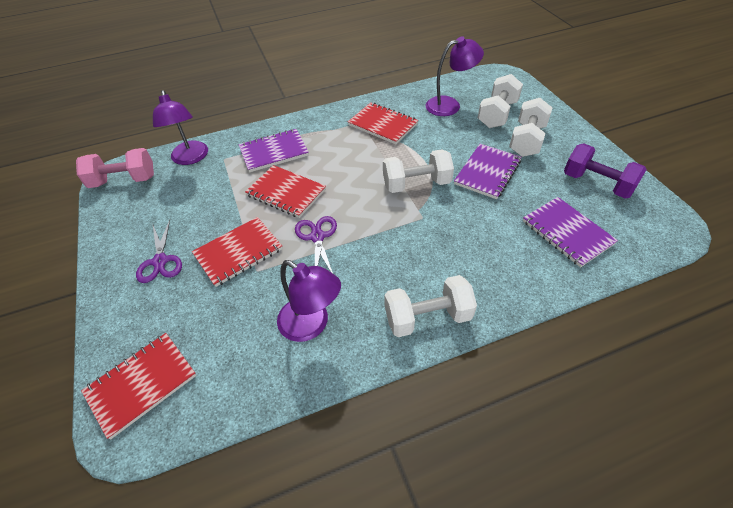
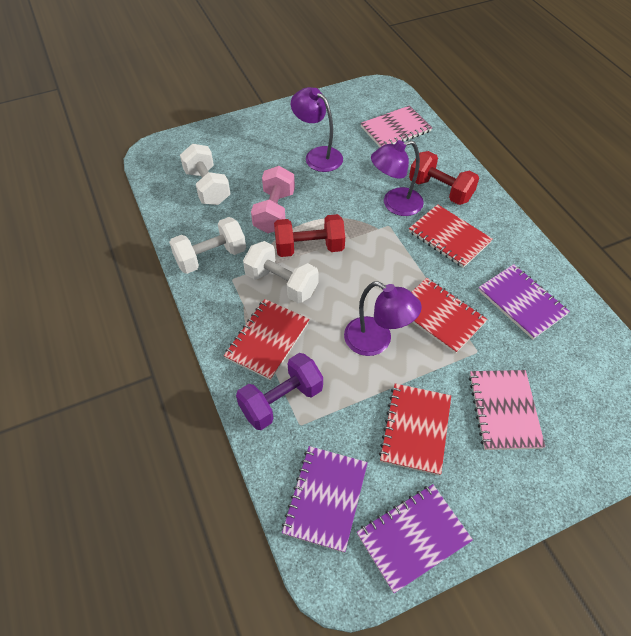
pink notebook: 0 -> 2
purple scissors: 2 -> 0
red dumbbell: 0 -> 2
white dumbbell: 4 -> 3

